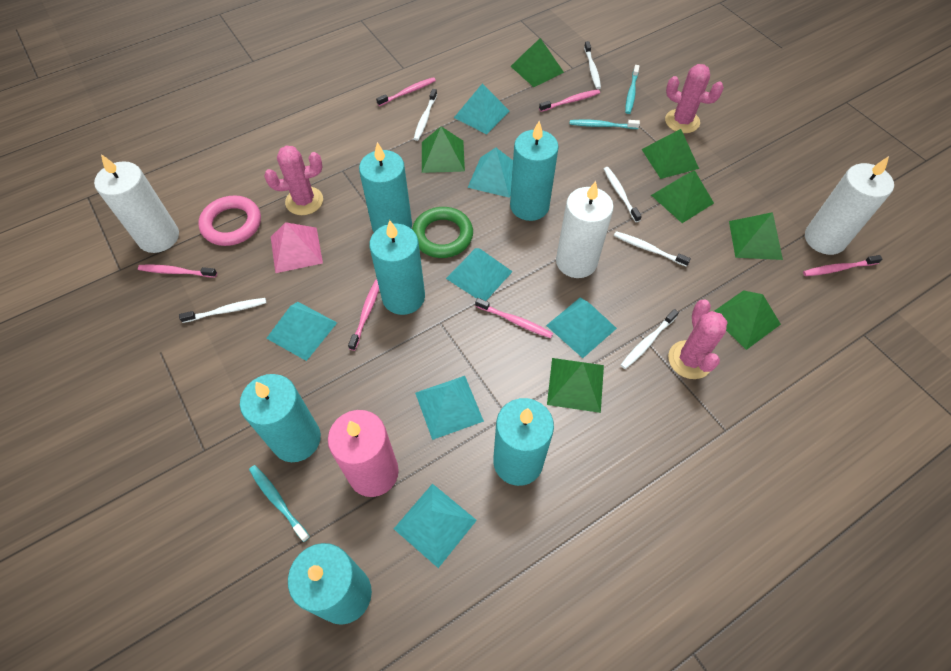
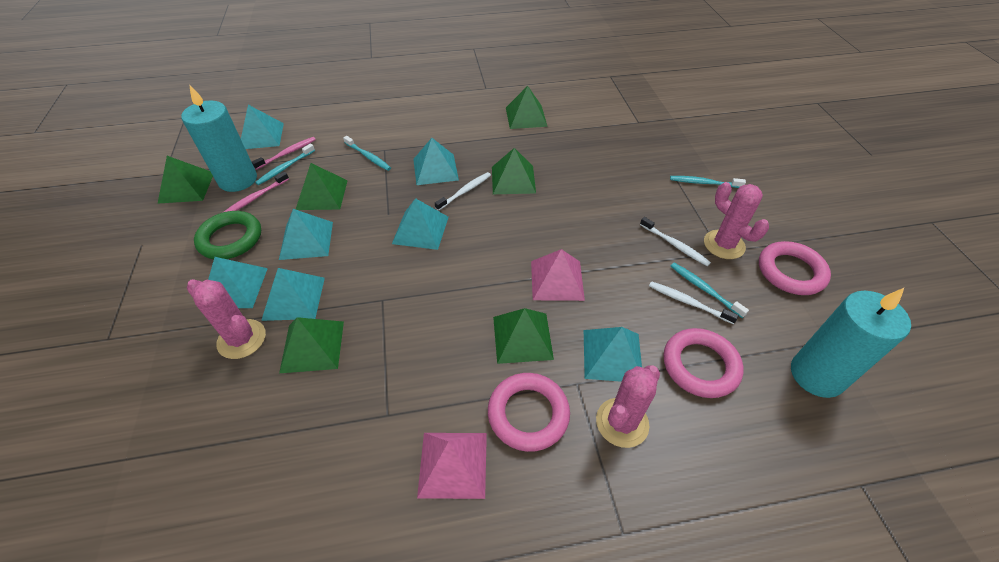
green pyramid: 7 -> 6
pink candle: 1 -> 0
pink pyramid: 1 -> 2
pink ring: 1 -> 3
pink toothbrush: 6 -> 2
turquoise candle: 6 -> 2
turquoise toothbrush: 3 -> 4
white candle: 3 -> 0
white toothbrush: 6 -> 3

